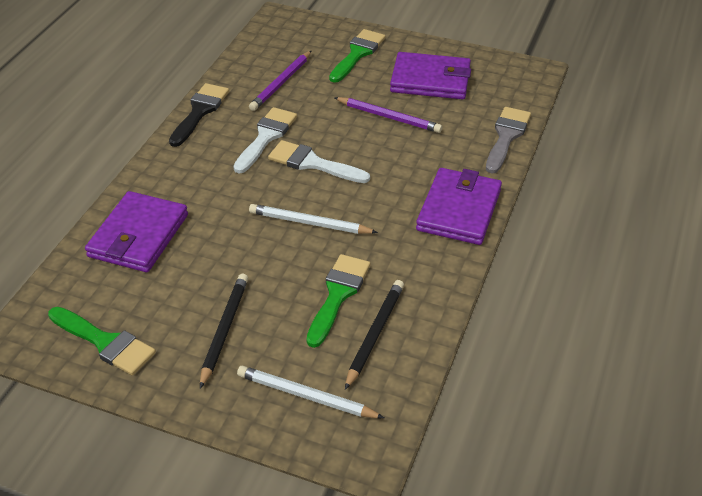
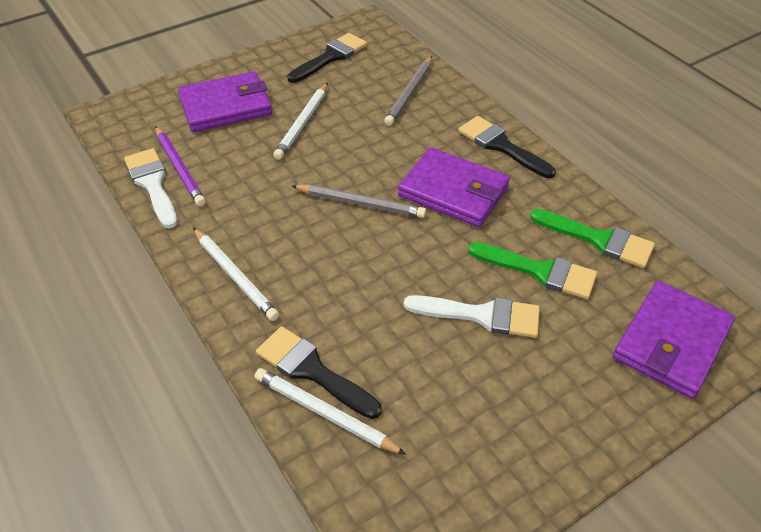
black brush: 1 -> 3
black pencil: 2 -> 0
green brush: 3 -> 2
grey brush: 1 -> 0
grey pencil: 0 -> 2
purple pencil: 2 -> 1
white pencil: 2 -> 3

